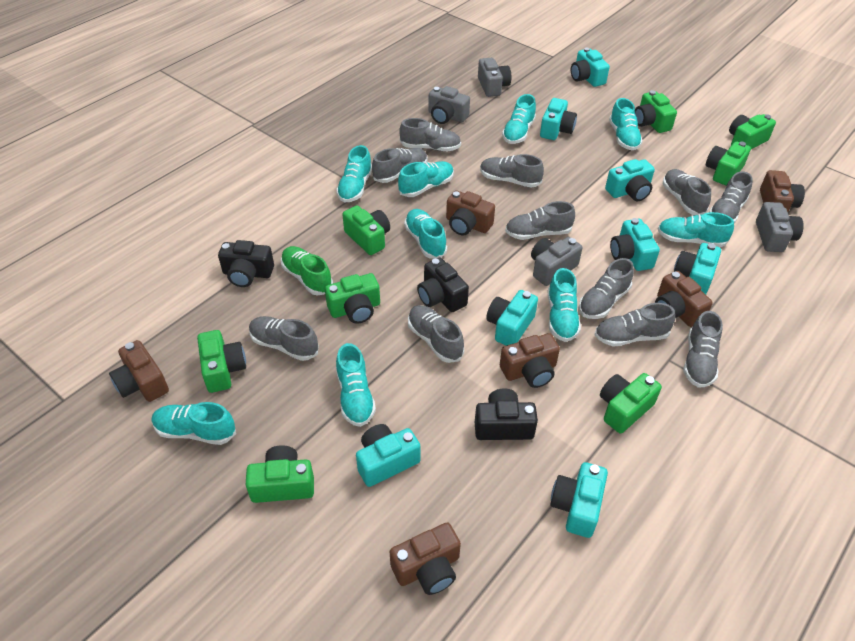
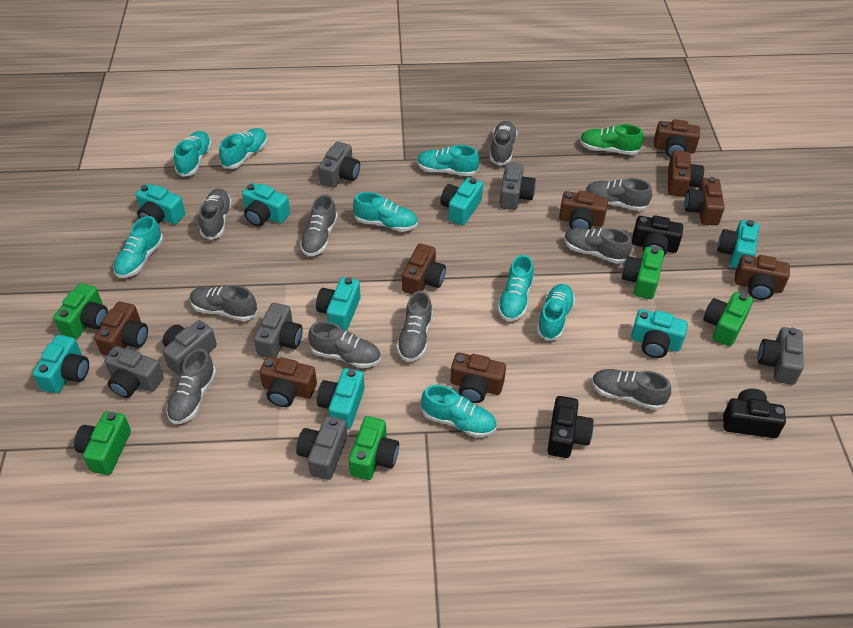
brown camera: 6 -> 9
green camera: 8 -> 5
grey camera: 4 -> 7
grey shoe: 11 -> 10
turquoise shoe: 9 -> 8

